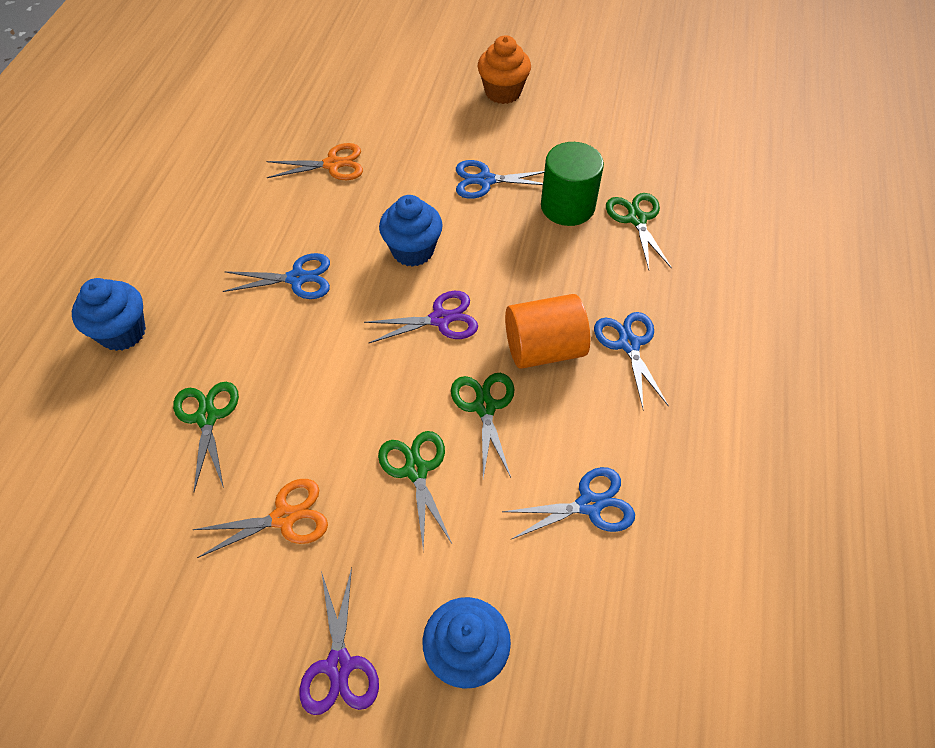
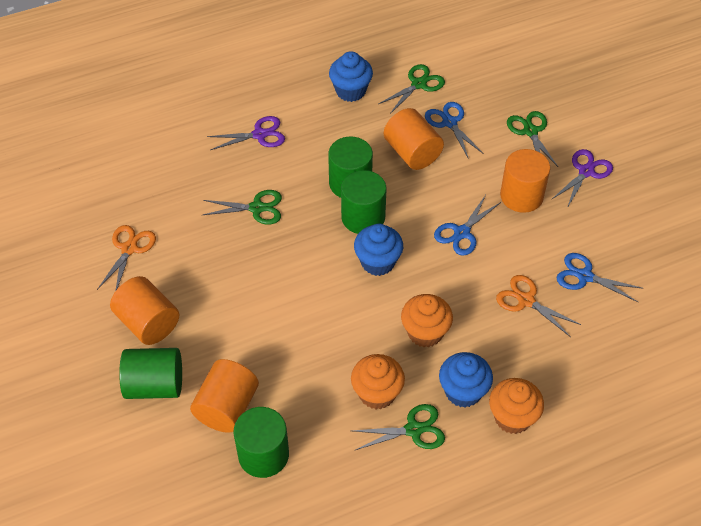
blue scissors: 4 -> 3
green cylinder: 1 -> 4
orange cupcake: 1 -> 3
orange cylinder: 1 -> 4

